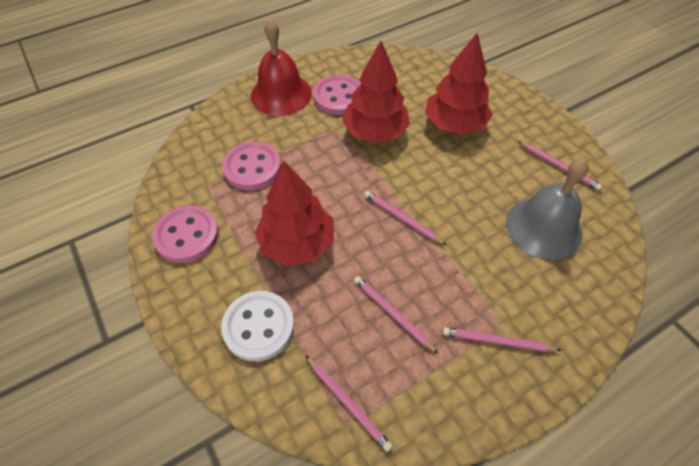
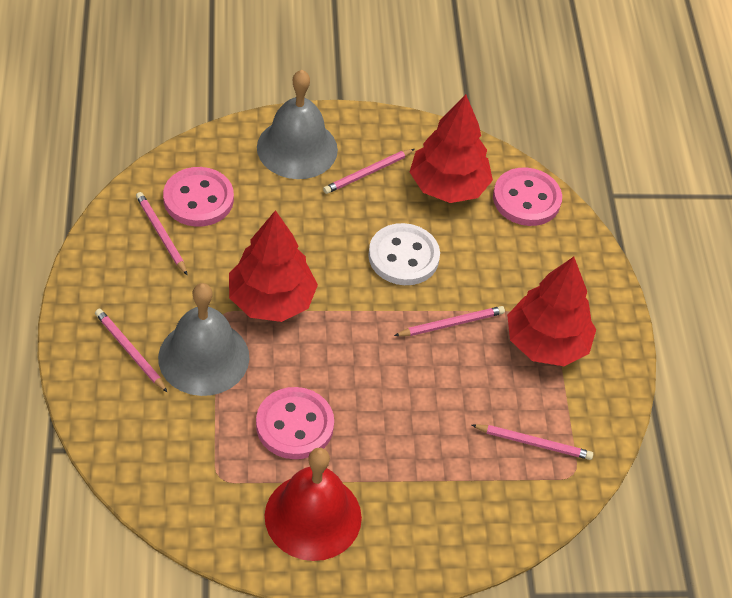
grey bell: 1 -> 2

